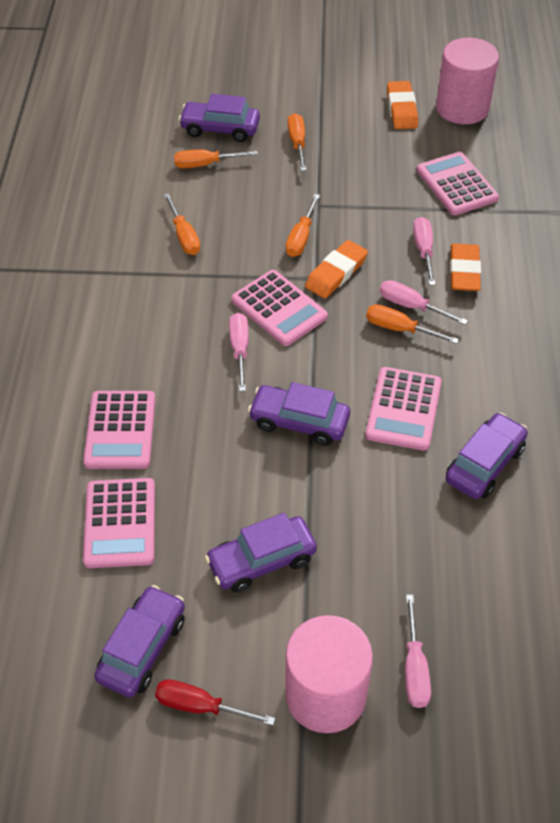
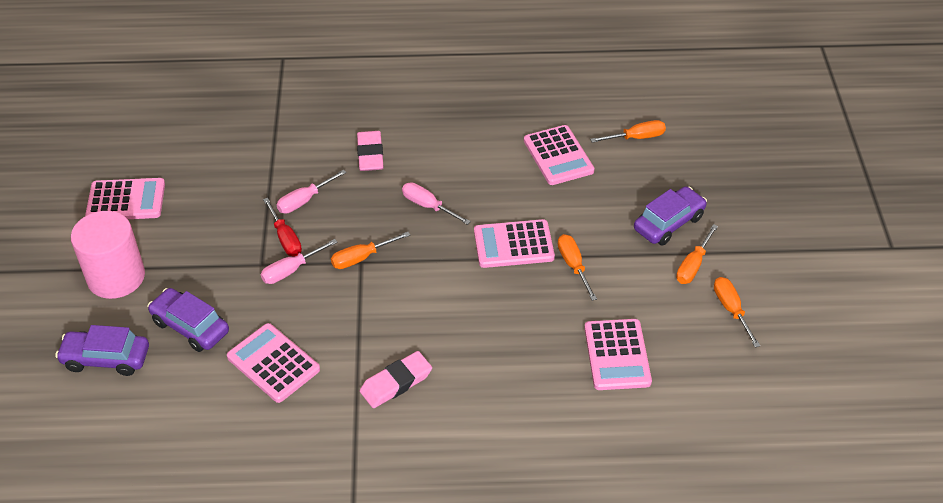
orange eraser: 3 -> 0
pink cylinder: 2 -> 1
pink eraser: 0 -> 2
pink screwdriver: 4 -> 3
purple car: 5 -> 3

